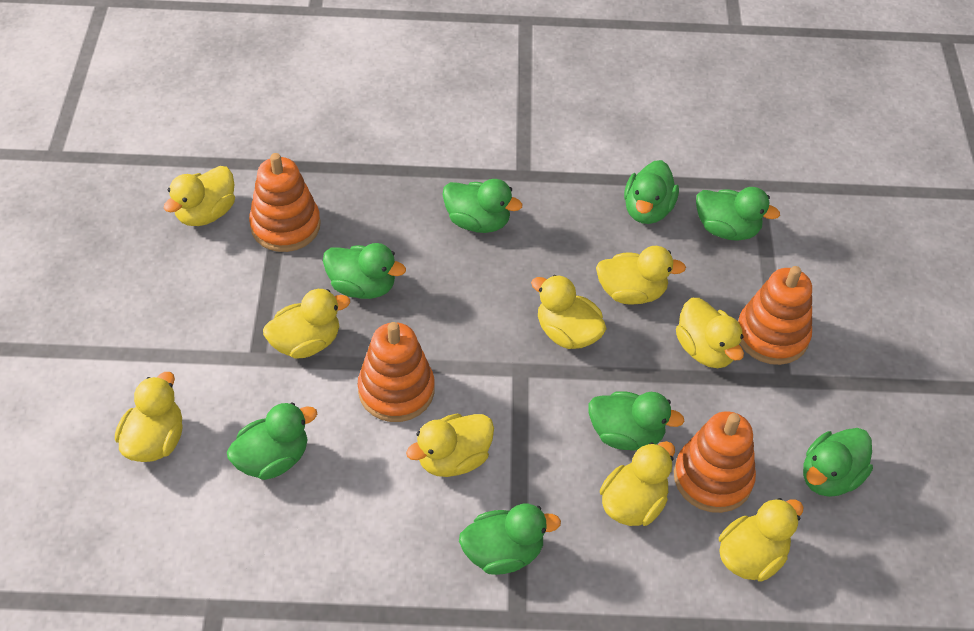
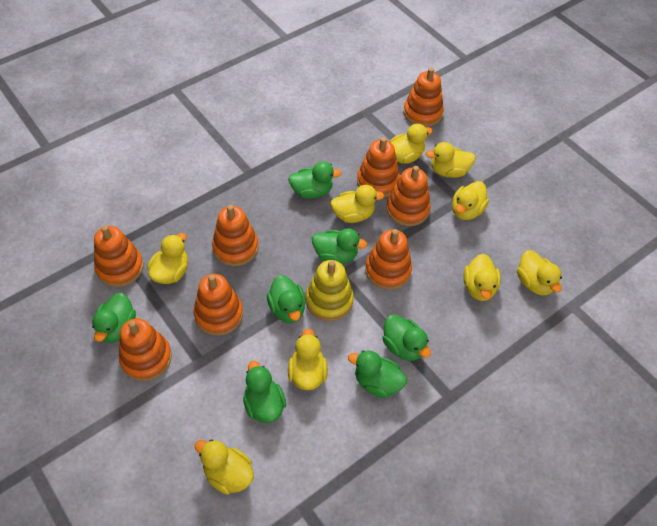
green duck: 8 -> 7
orange stacking toy: 4 -> 8
yellow stacking toy: 0 -> 1

